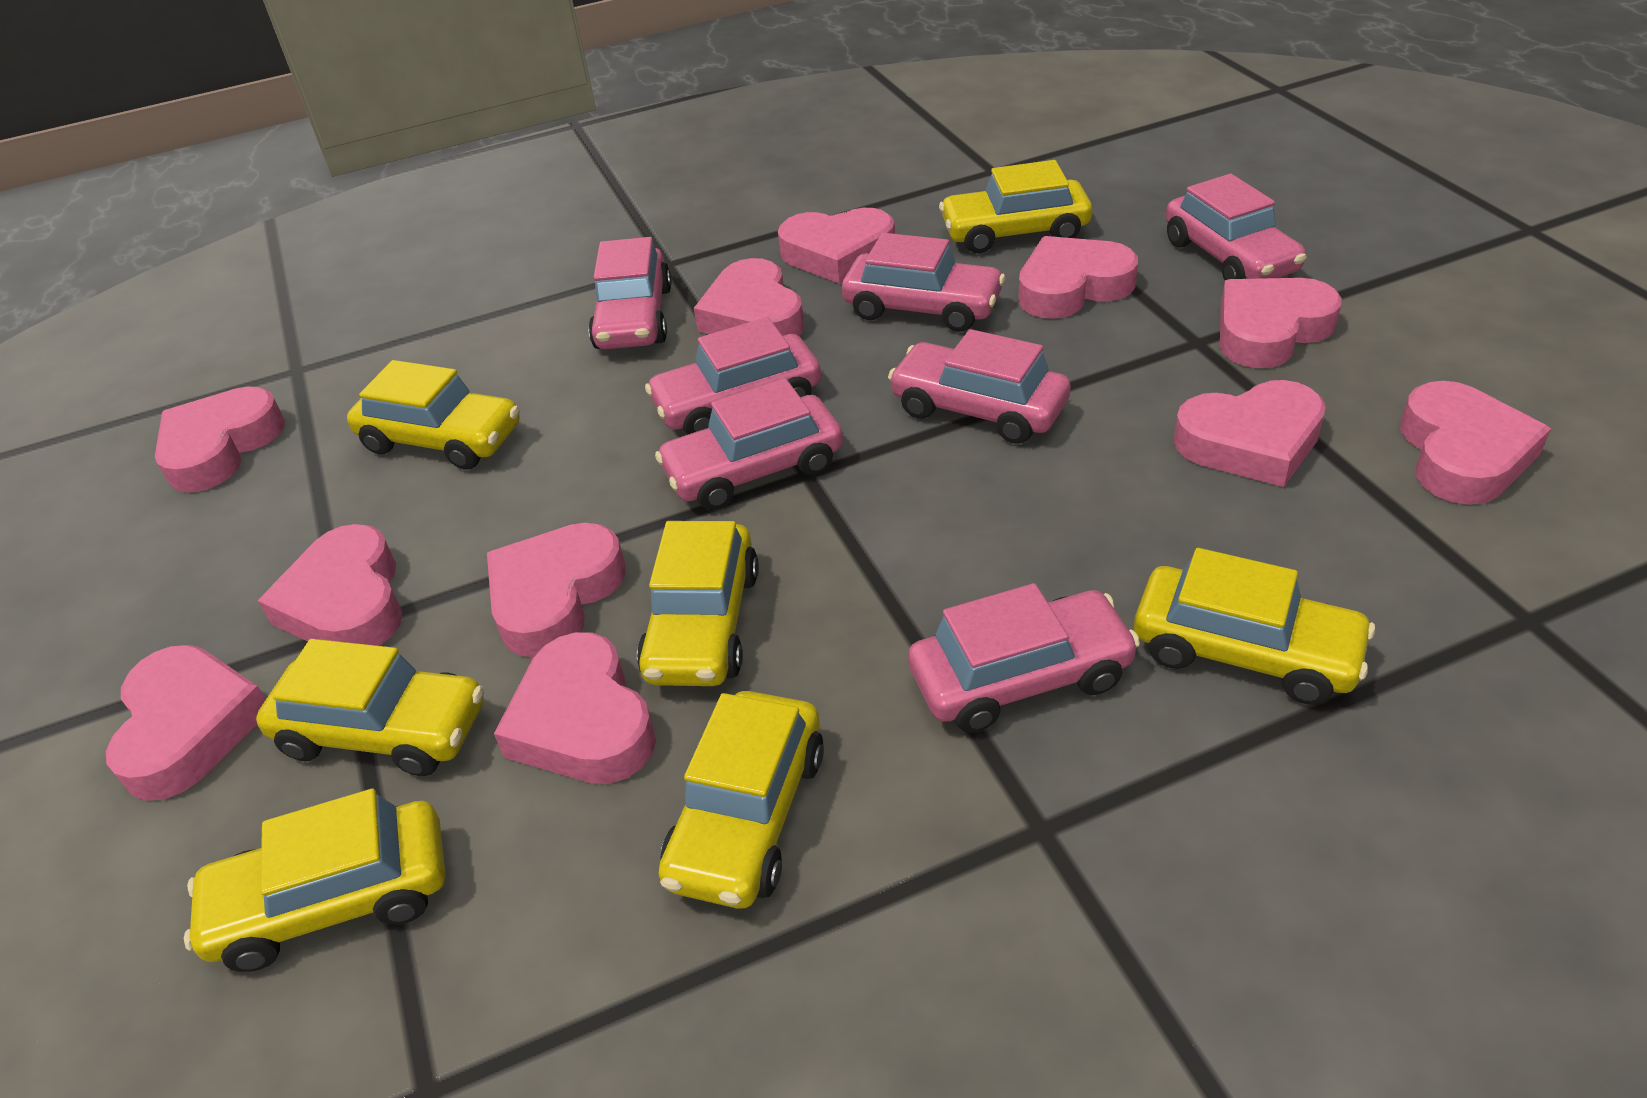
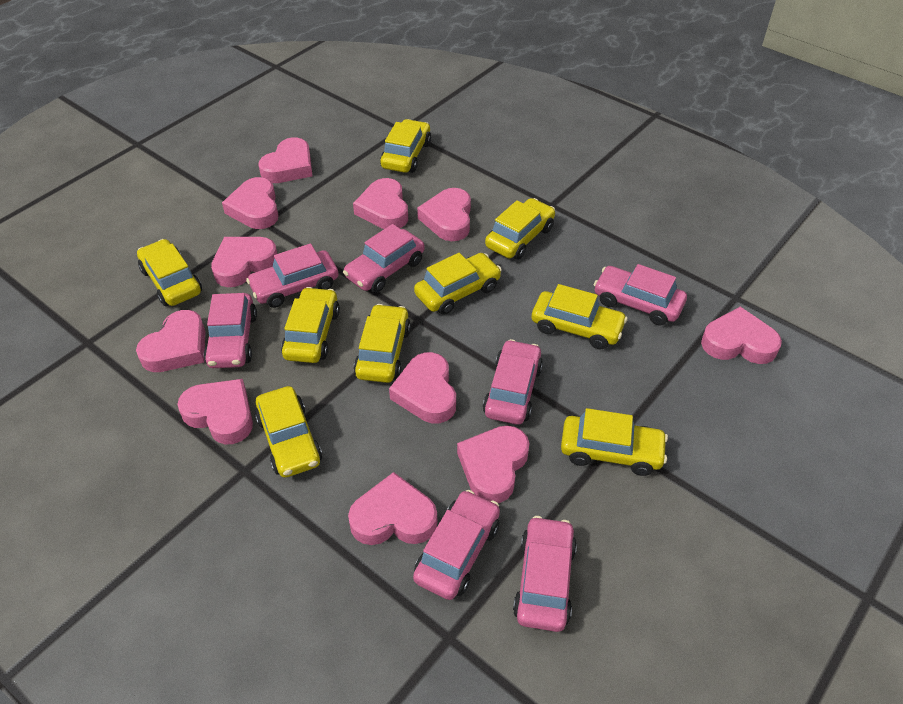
yellow car: 7 -> 9

